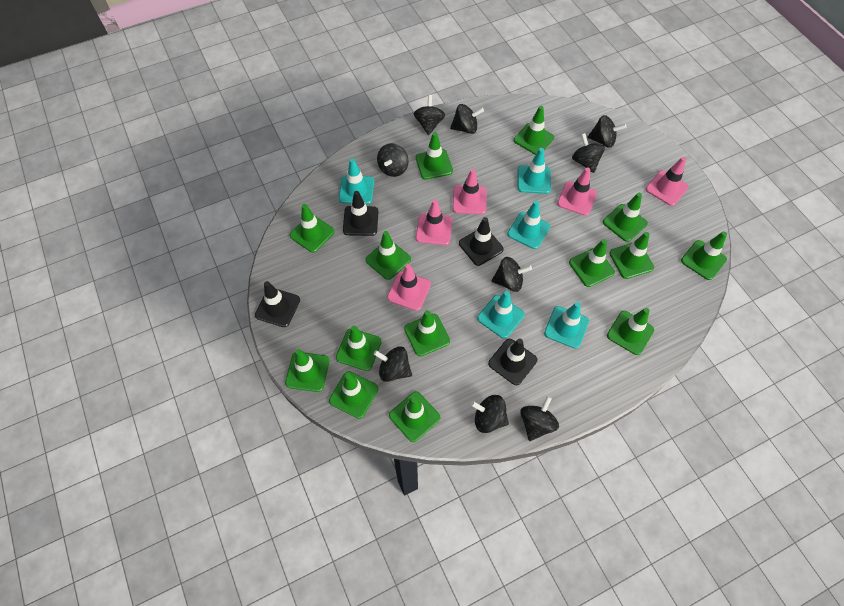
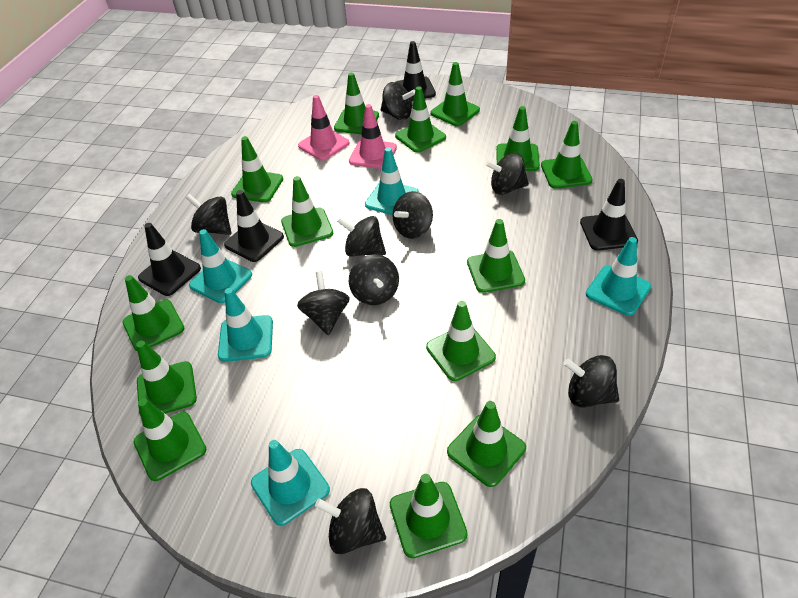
pink traffic cone: 5 -> 2

